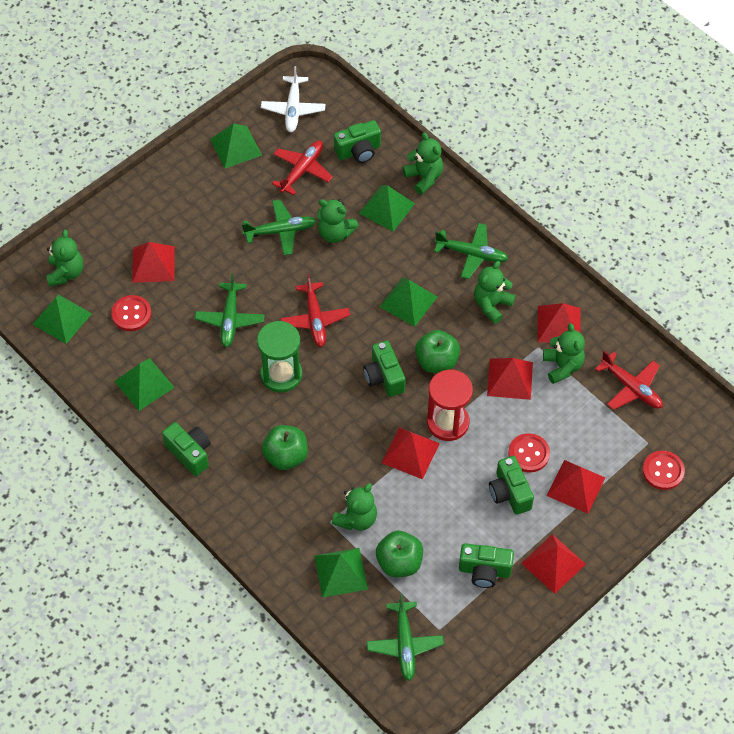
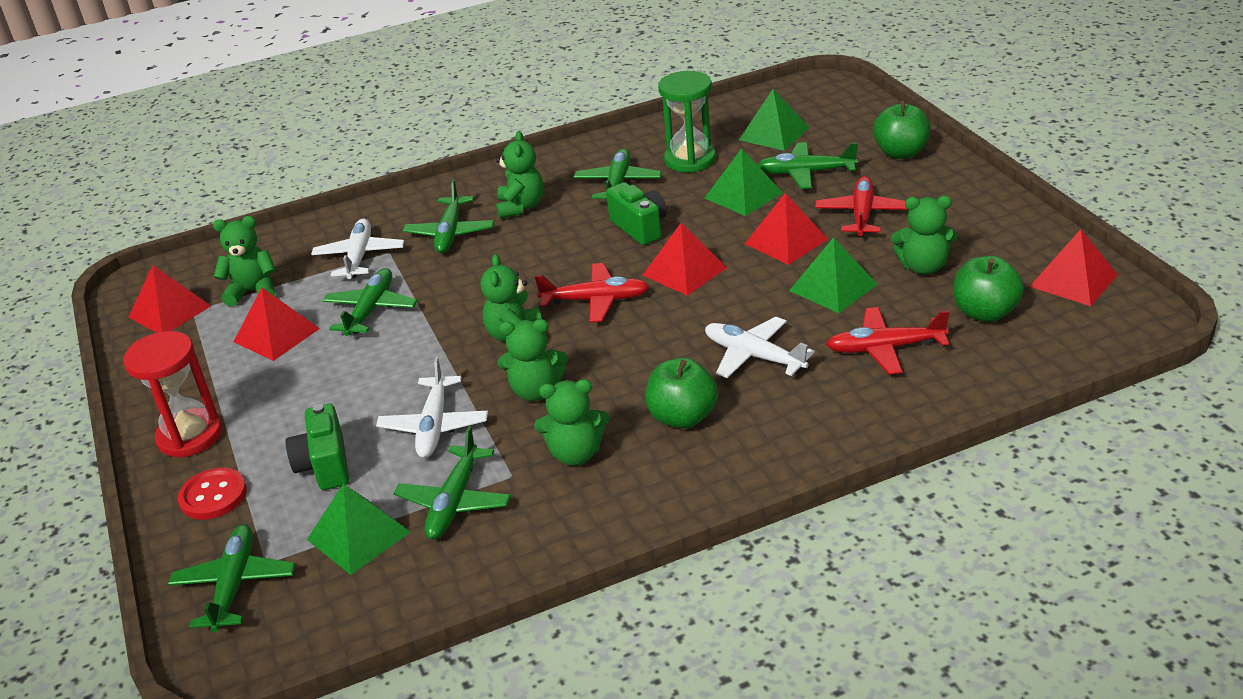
green camera: 5 -> 2
green plane: 4 -> 6
green pyramid: 6 -> 4
red button: 3 -> 1
red pyramid: 6 -> 5
white plane: 1 -> 3

